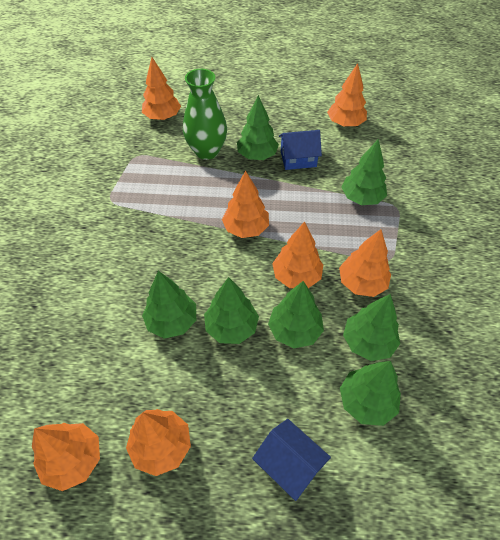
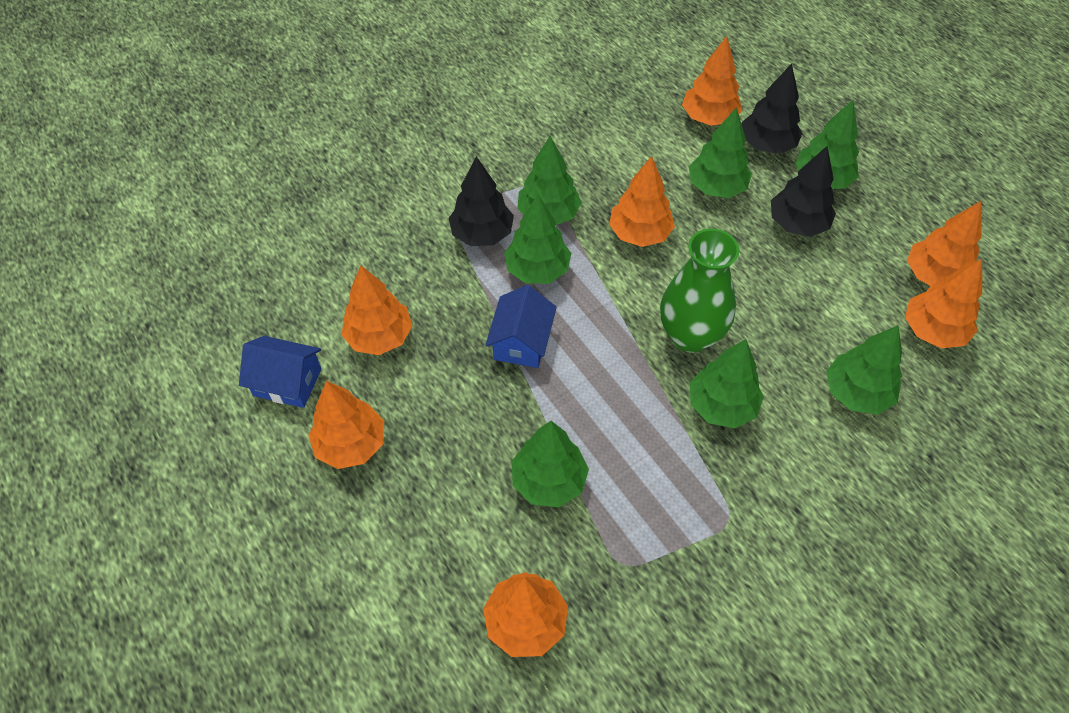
black tree: 0 -> 3

